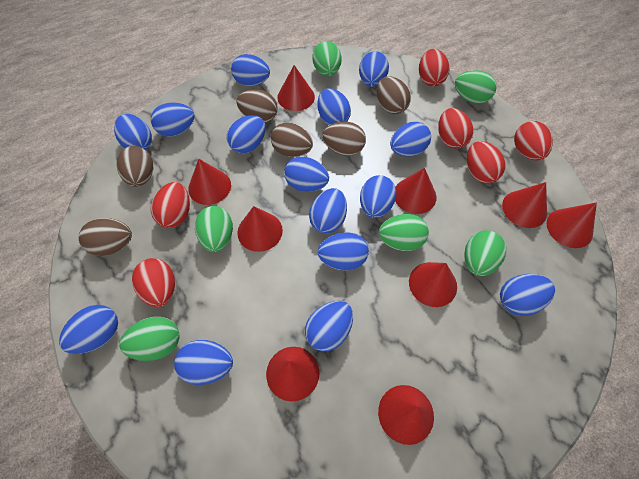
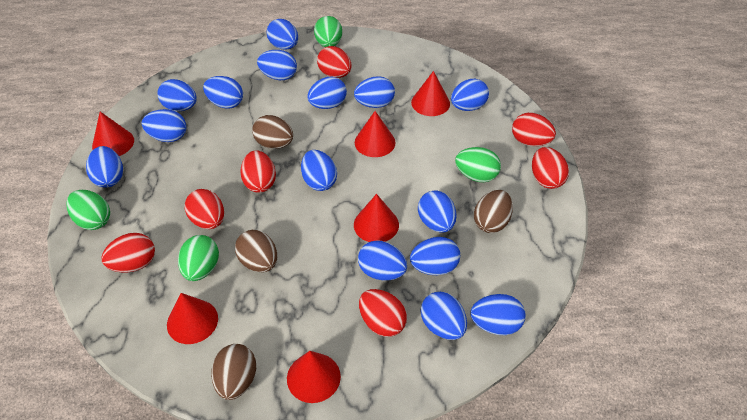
brown egg: 6 -> 4
green egg: 6 -> 4
red cone: 9 -> 6
red egg: 6 -> 7

